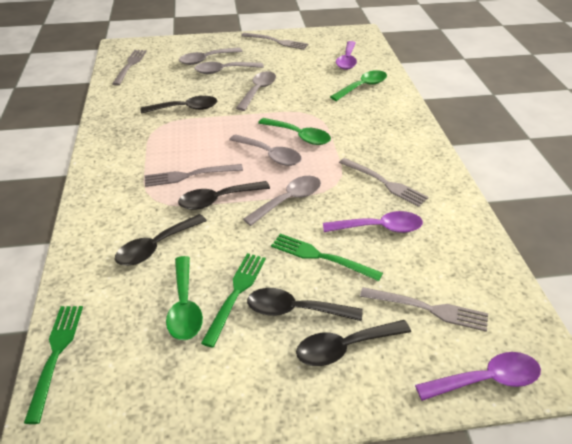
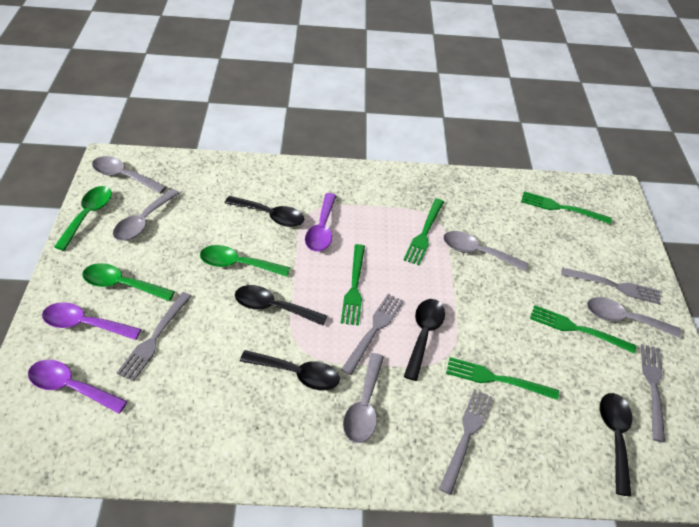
green fork: 3 -> 5

